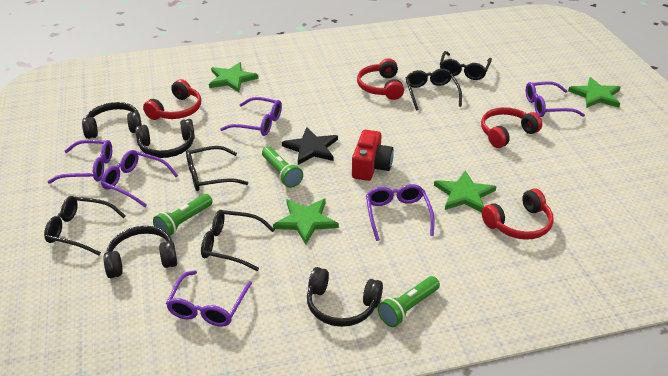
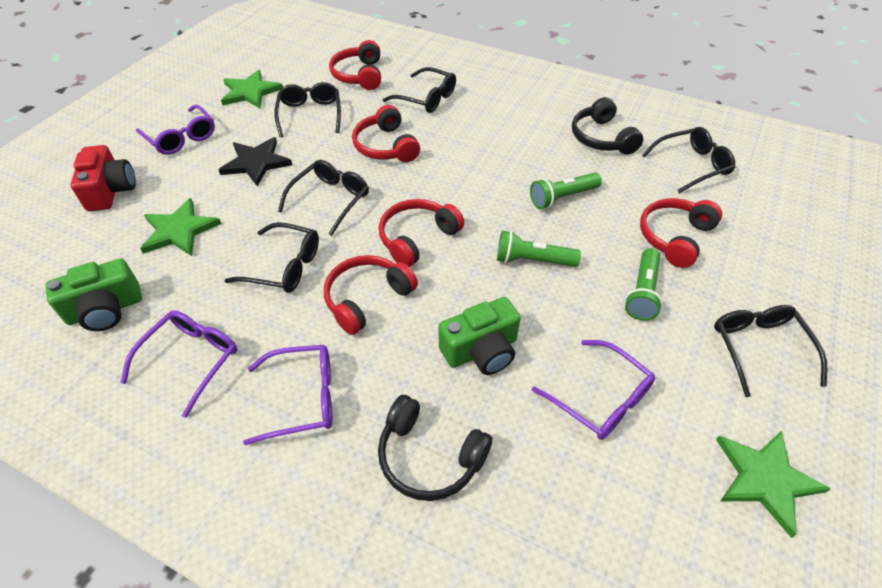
black glasses: 5 -> 6
black headphones: 4 -> 2
green camera: 0 -> 2
green star: 4 -> 3
purple glasses: 6 -> 4
red headphones: 4 -> 5

